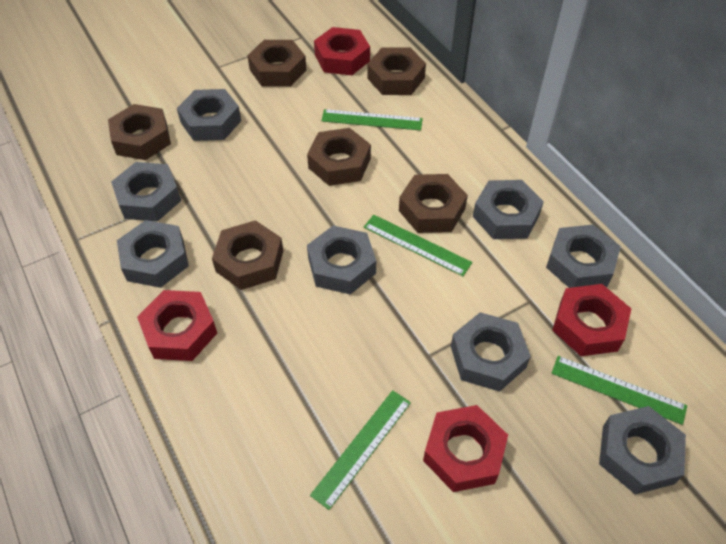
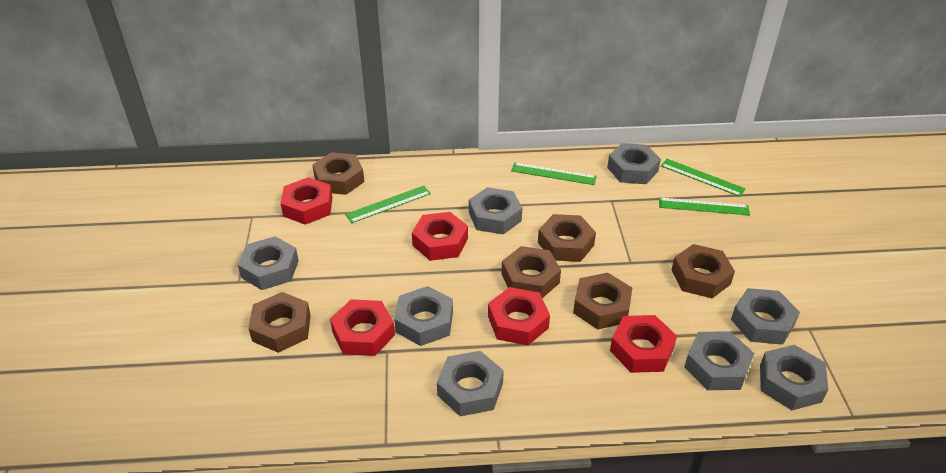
red nut: 4 -> 5

